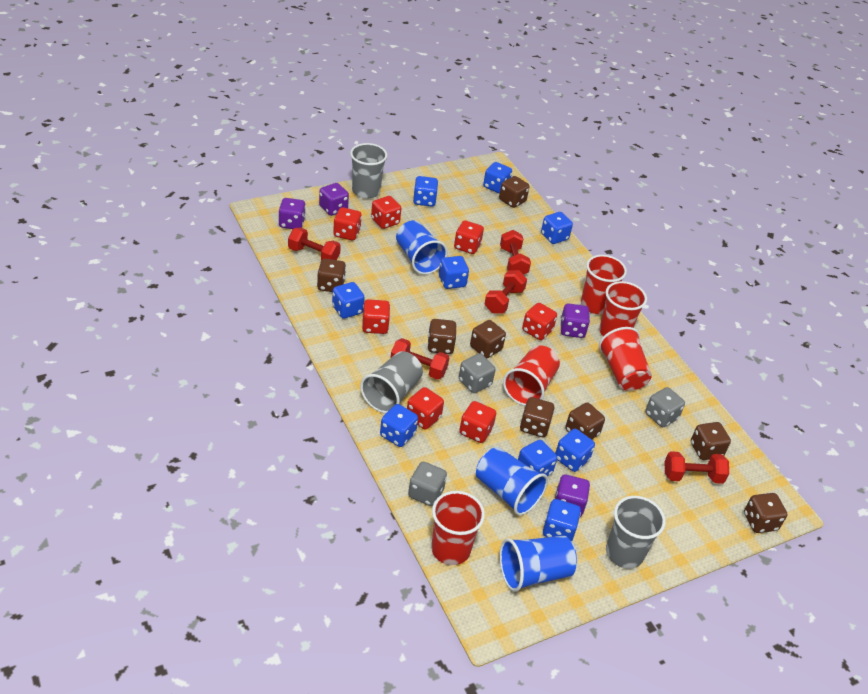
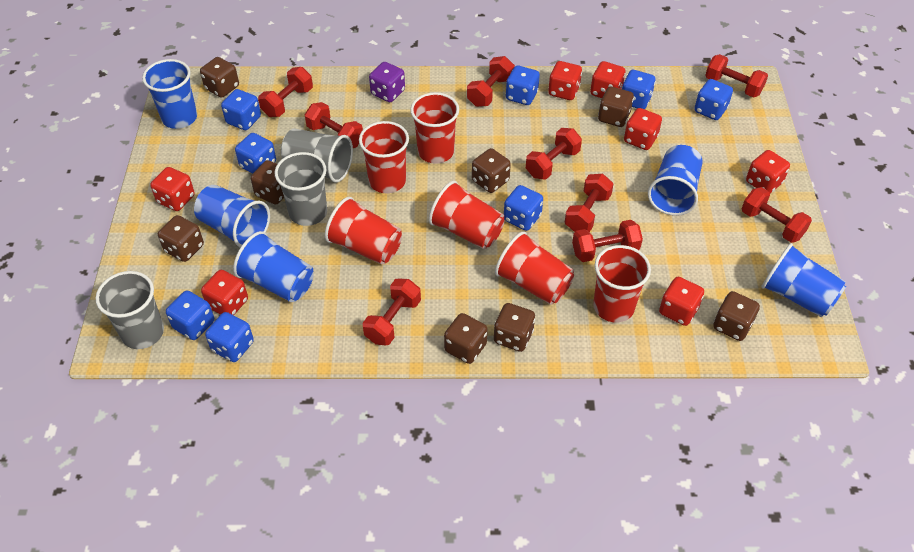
blue cup: 3 -> 5
blue dice: 9 -> 8
grey dice: 3 -> 0
purple dice: 4 -> 1
red cup: 5 -> 6
red dumbbell: 5 -> 9

